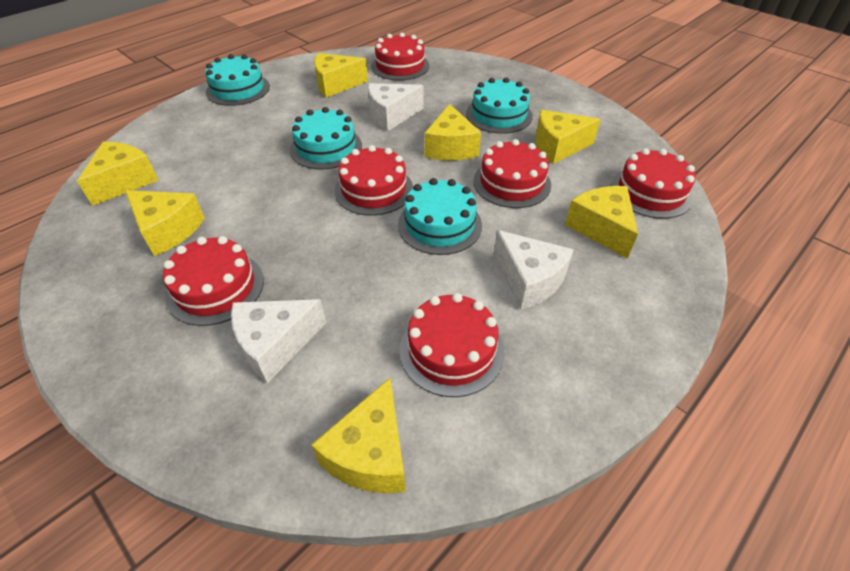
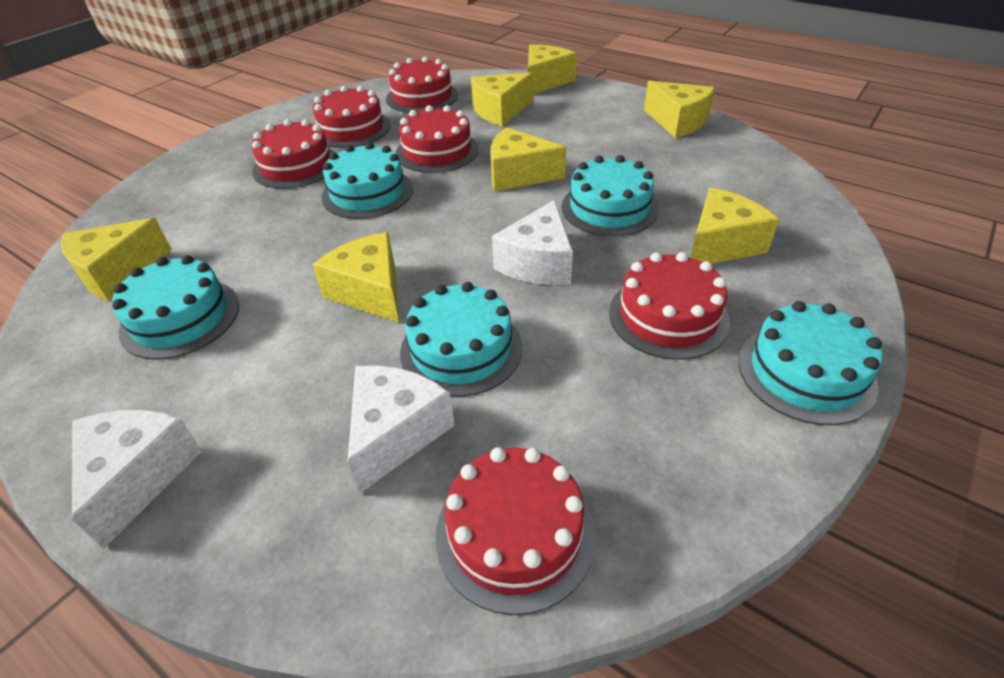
turquoise cake: 4 -> 5

